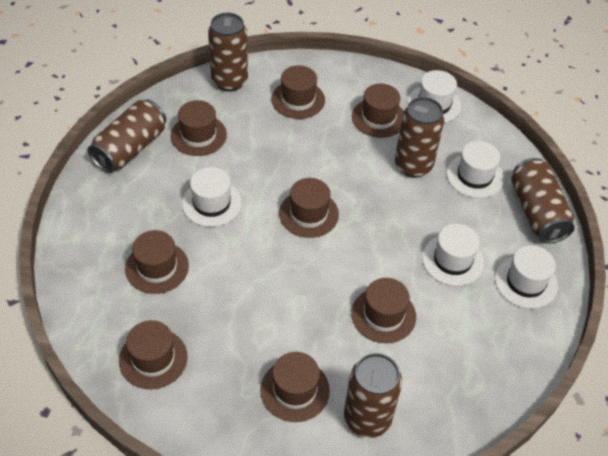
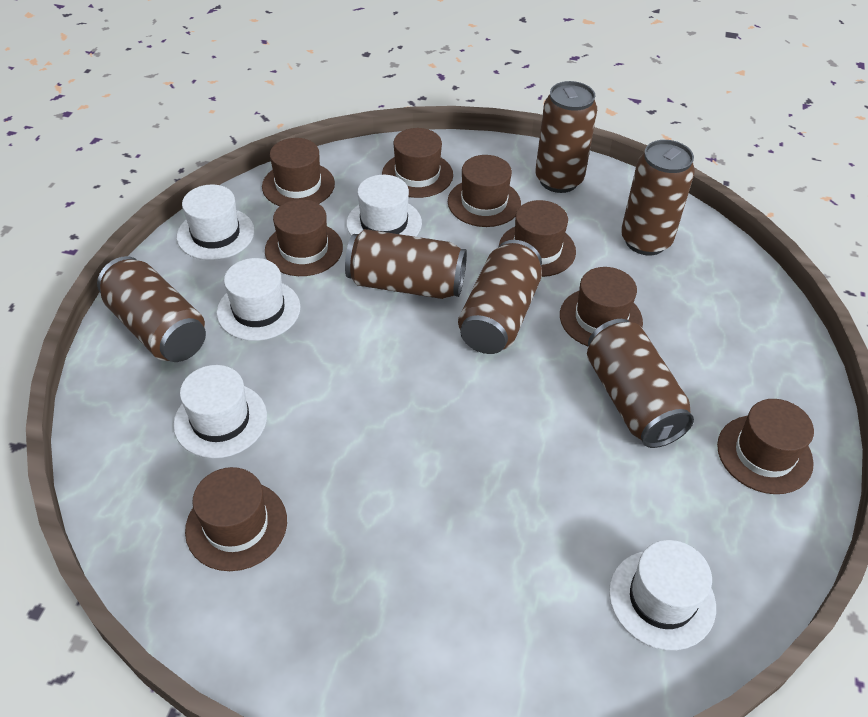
brown can: 5 -> 6

